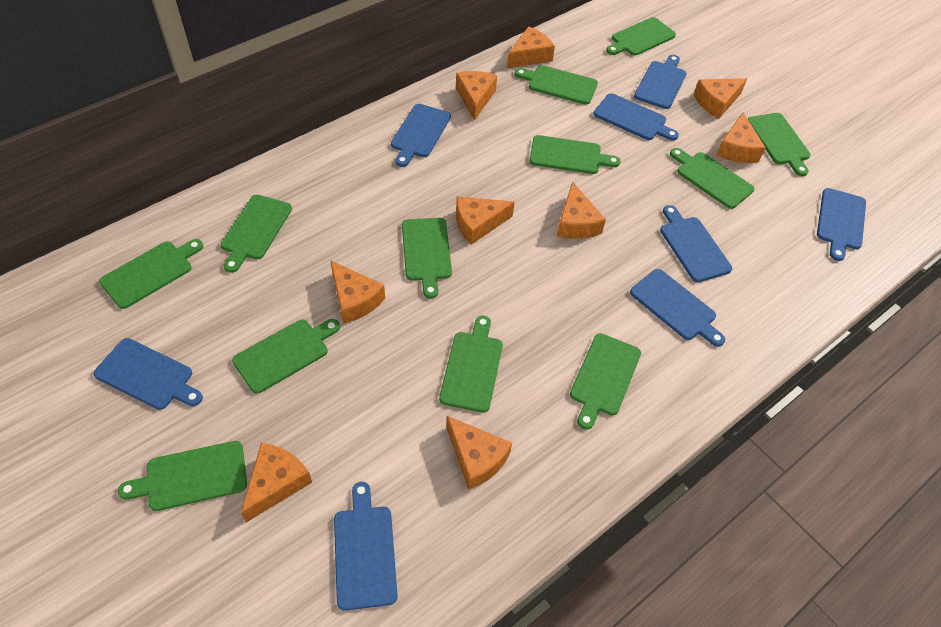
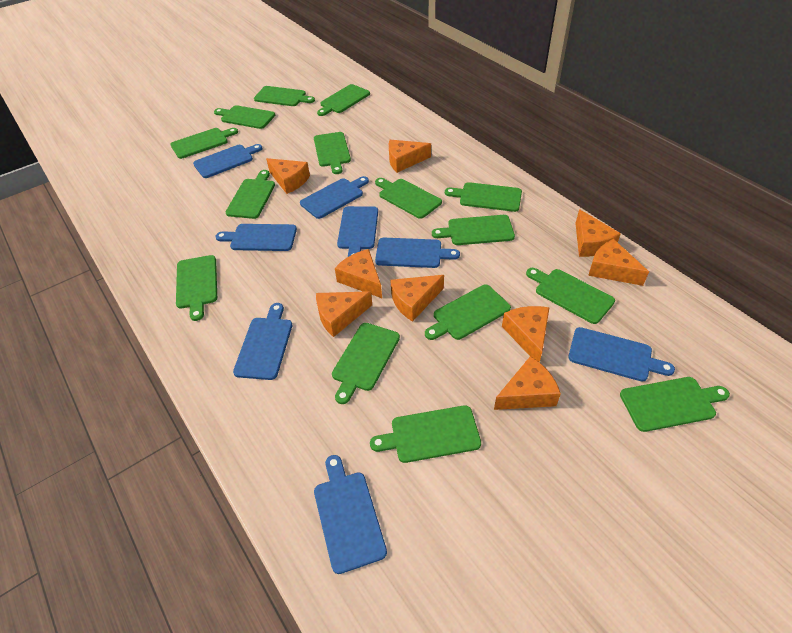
green cutting board: 12 -> 15

